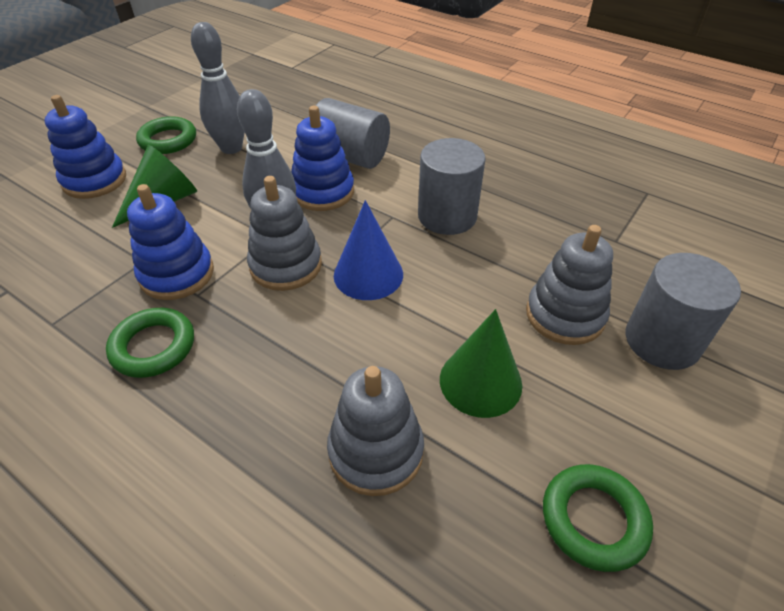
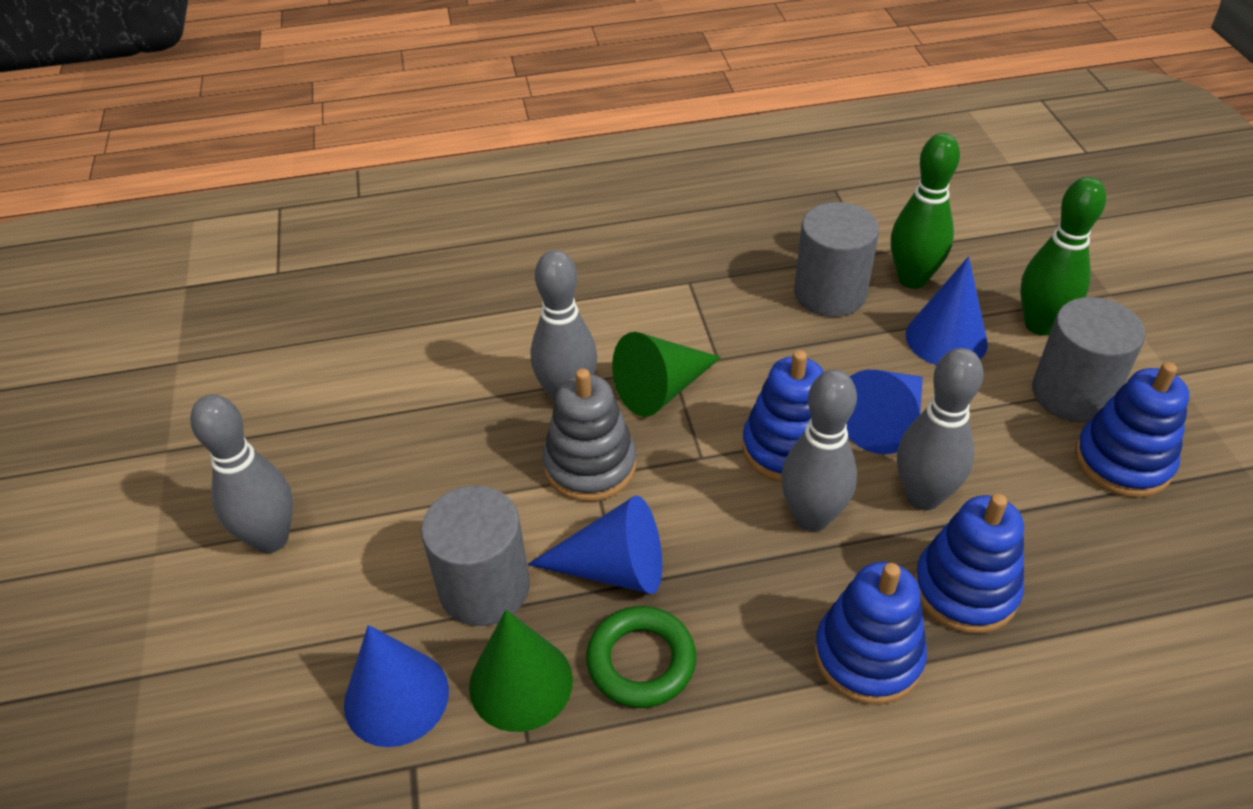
blue cone: 1 -> 4
blue stacking toy: 3 -> 4
green bowling pin: 0 -> 2
green ring: 3 -> 1
grey bowling pin: 2 -> 4
grey stacking toy: 3 -> 1

